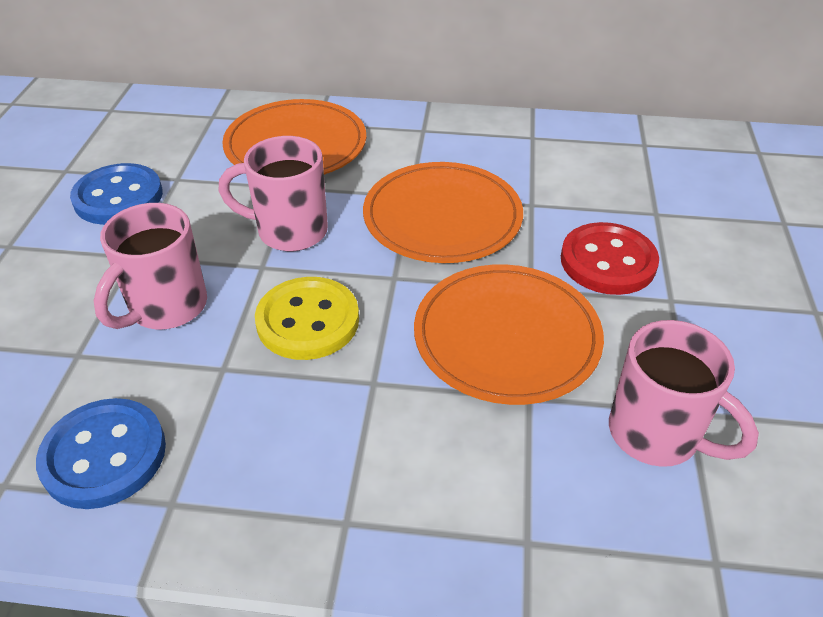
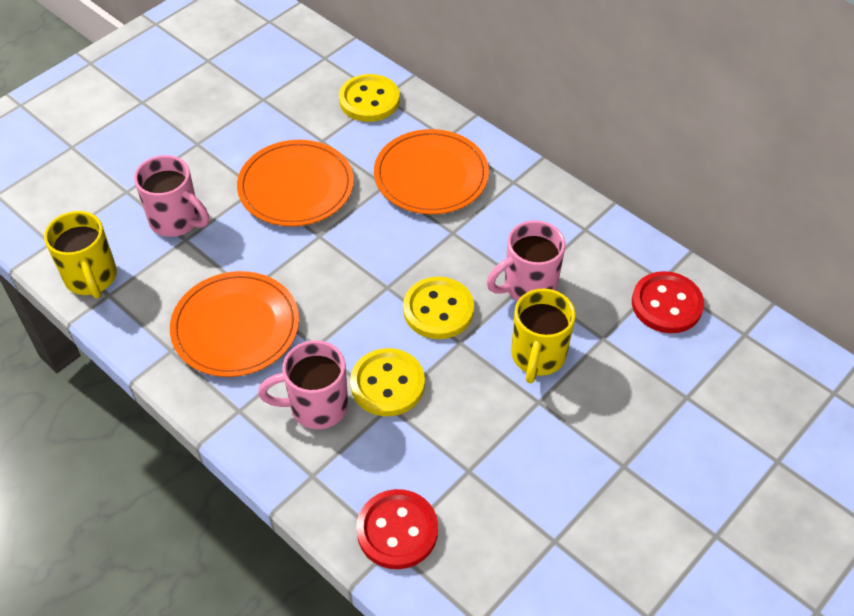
blue button: 2 -> 0
red button: 1 -> 2
yellow button: 1 -> 3
yellow mug: 0 -> 2

